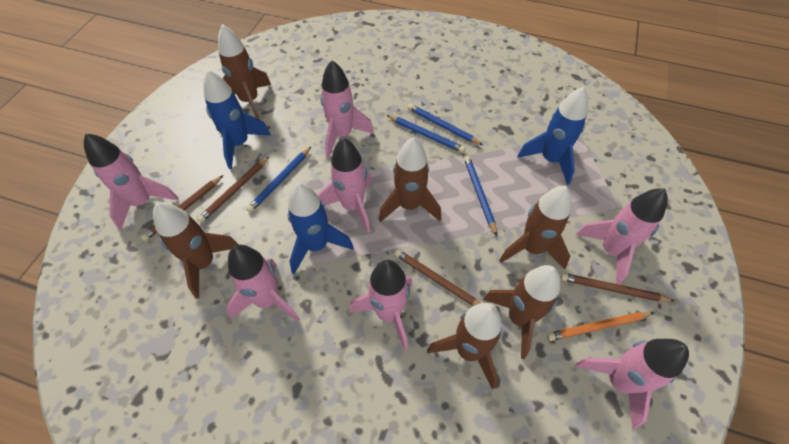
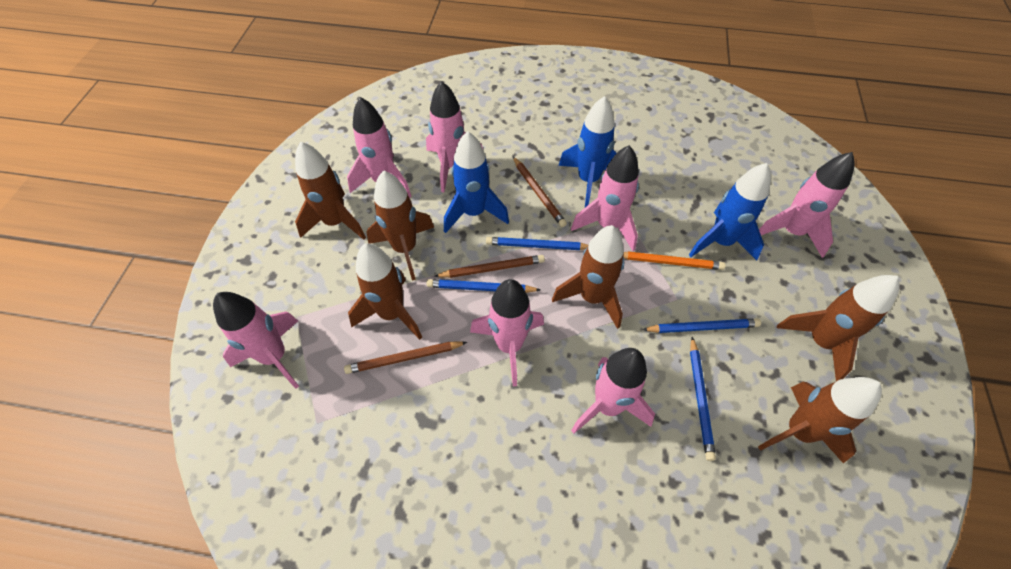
brown pencil: 4 -> 3

